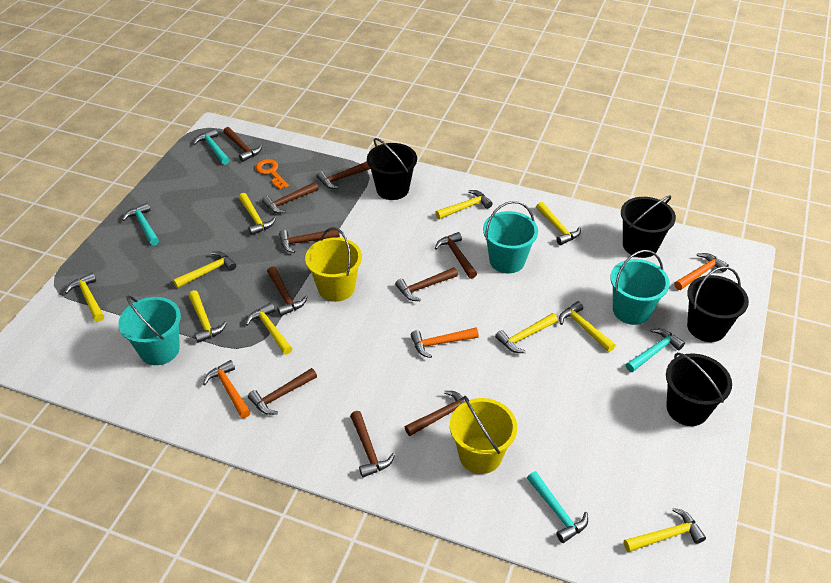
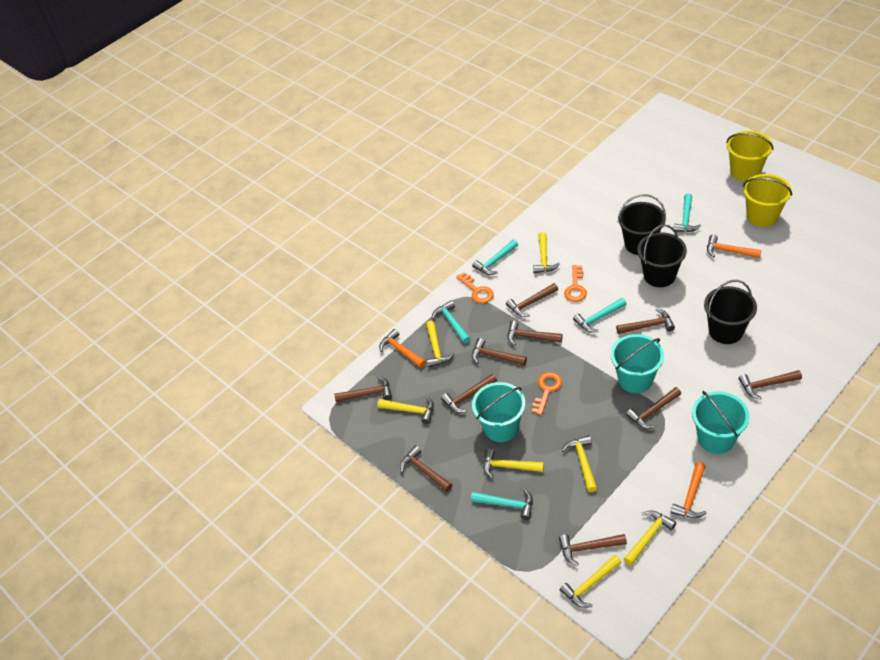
black bucket: 4 -> 3
orange key: 1 -> 3
turquoise hammer: 4 -> 5
yellow hammer: 10 -> 7

